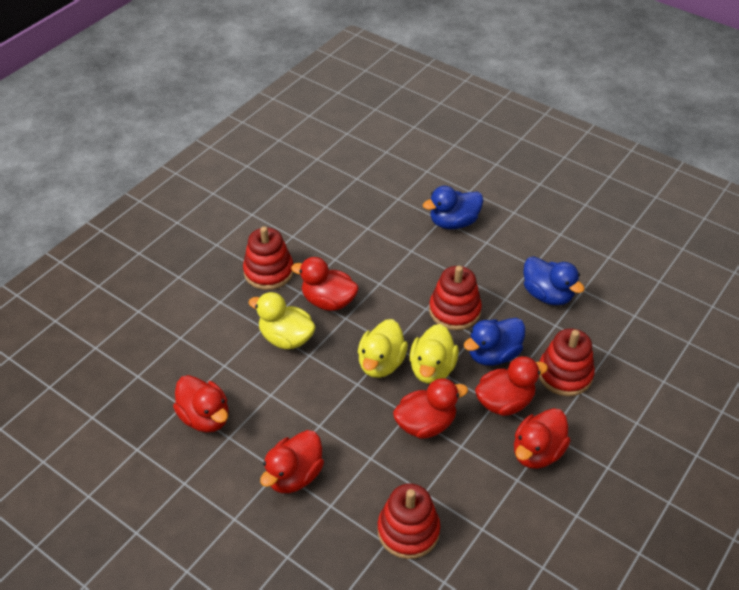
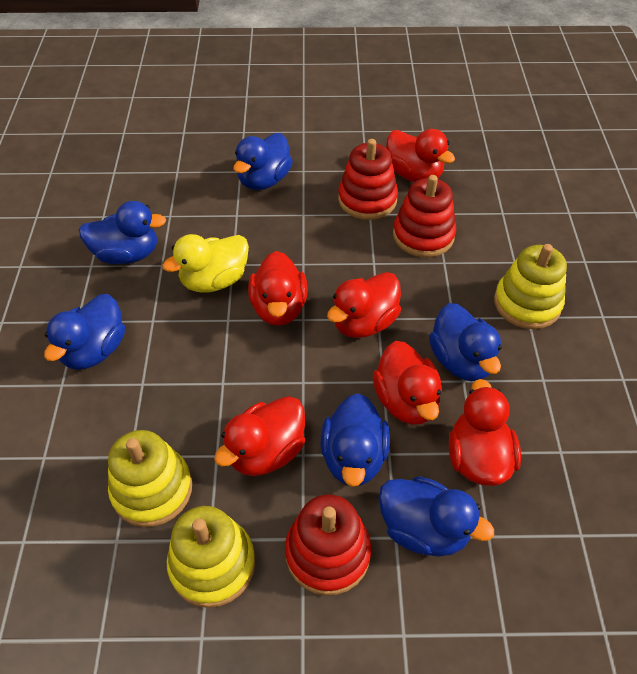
blue duck: 3 -> 6
red stacking toy: 4 -> 3
yellow duck: 3 -> 1
yellow stacking toy: 0 -> 3

